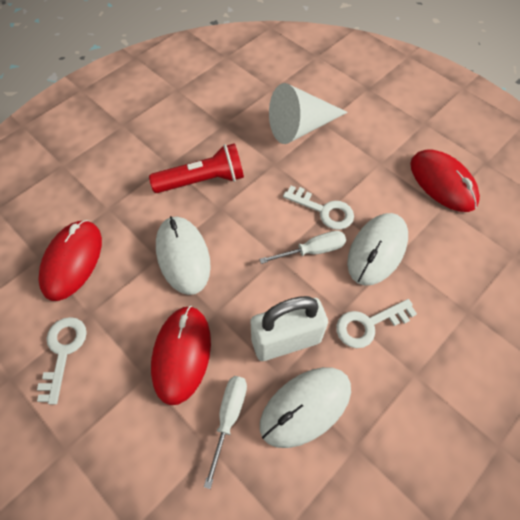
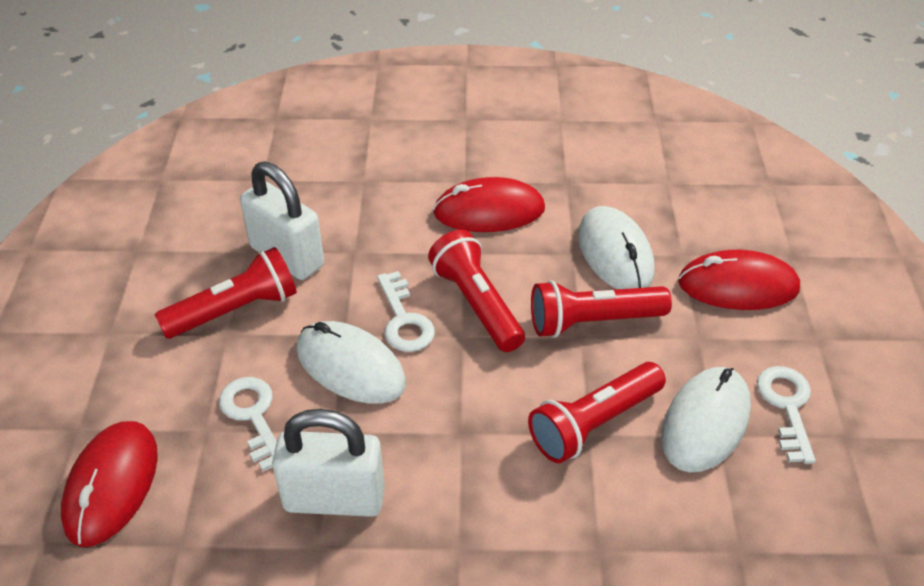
red flashlight: 1 -> 4
white cone: 1 -> 0
white padlock: 1 -> 2
white screwdriver: 2 -> 0

